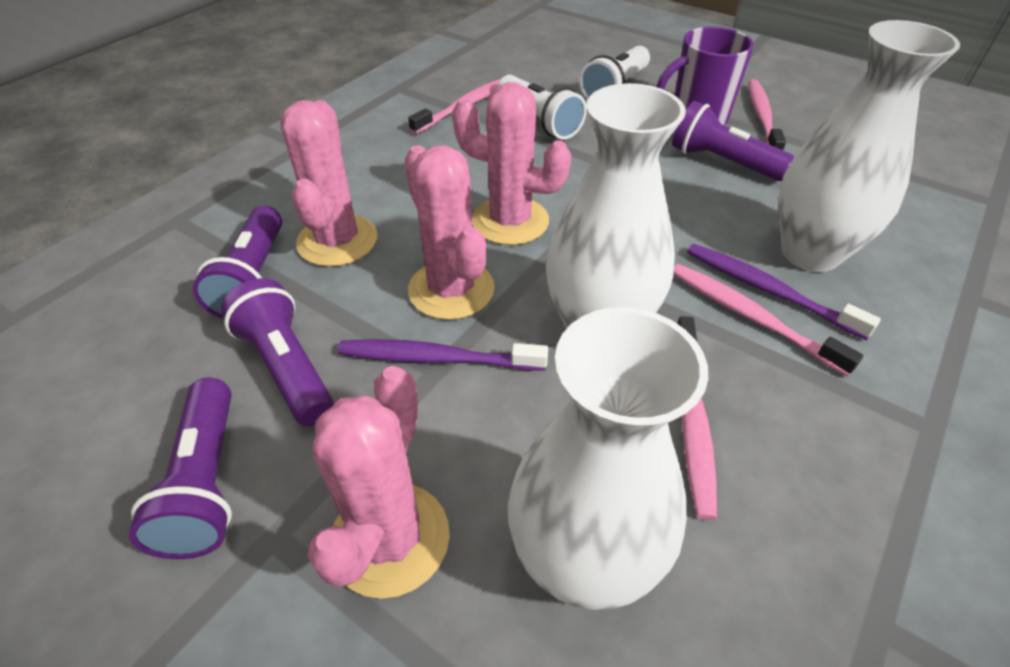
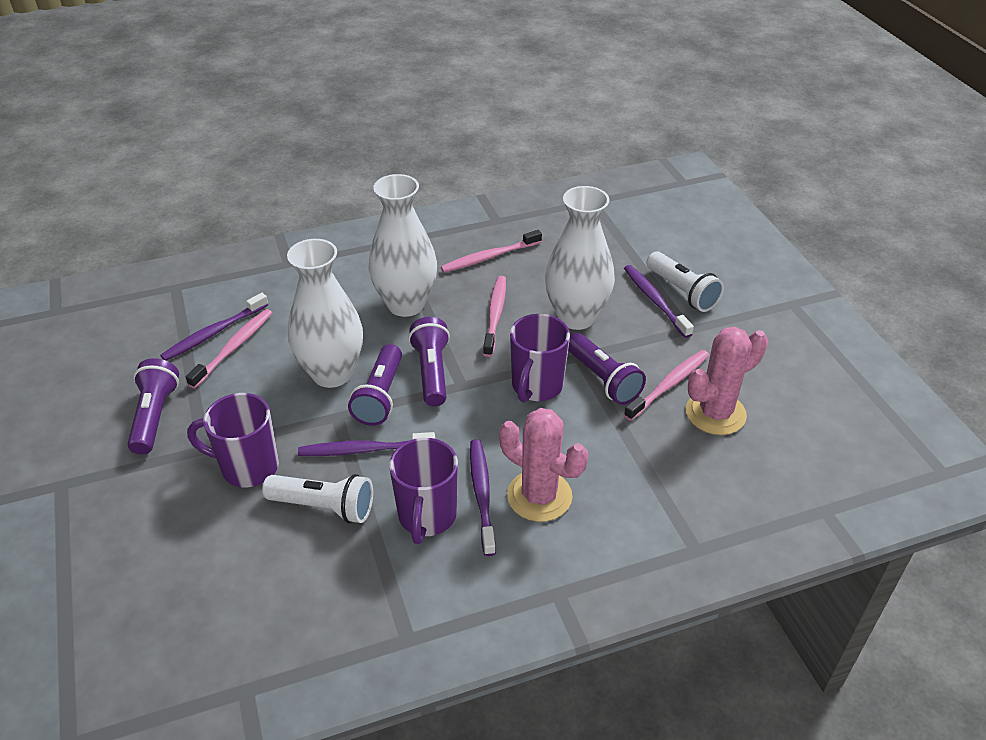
pink cactus: 4 -> 2
purple mug: 1 -> 3
purple toothbrush: 2 -> 4

